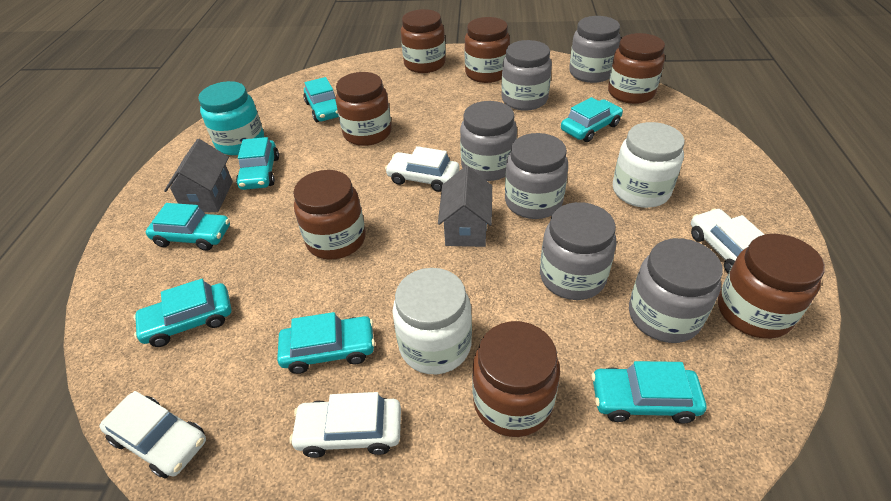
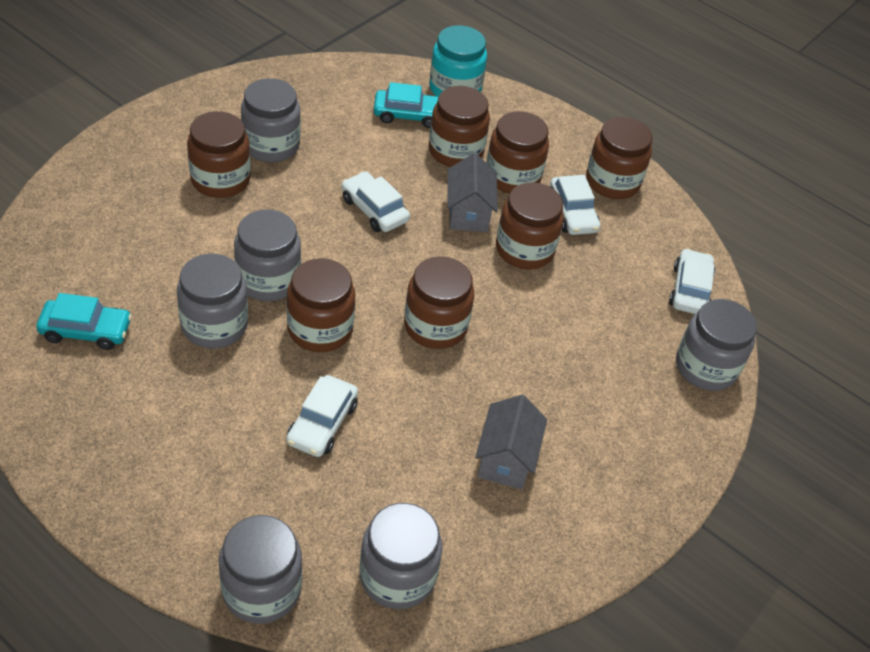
turquoise car: 7 -> 2
white jar: 2 -> 0

